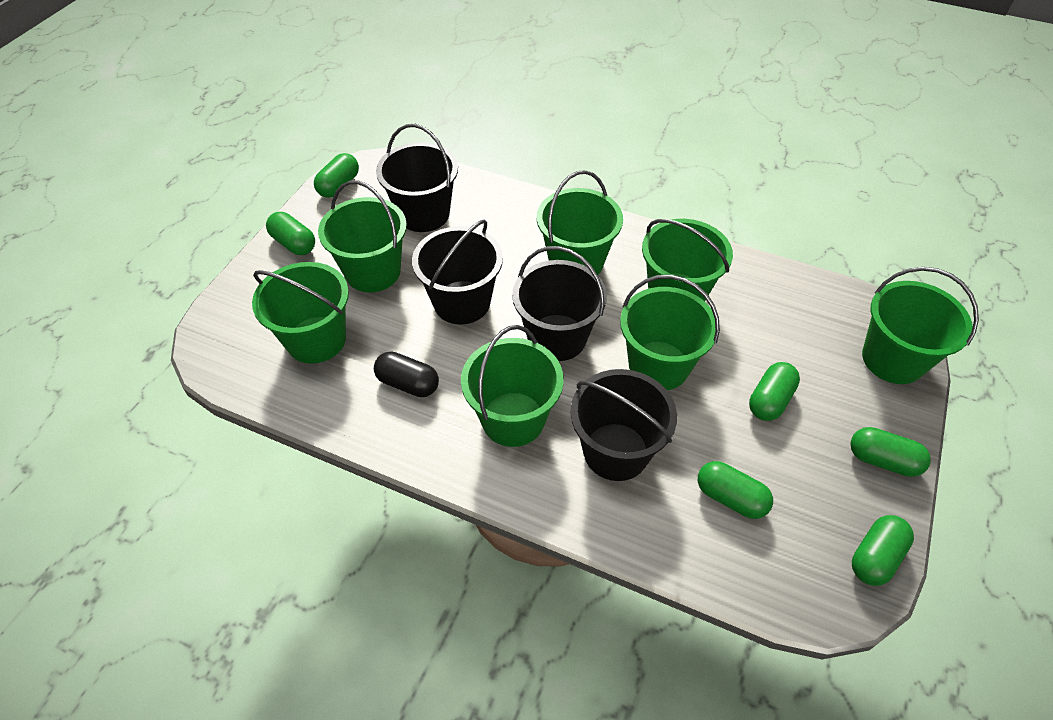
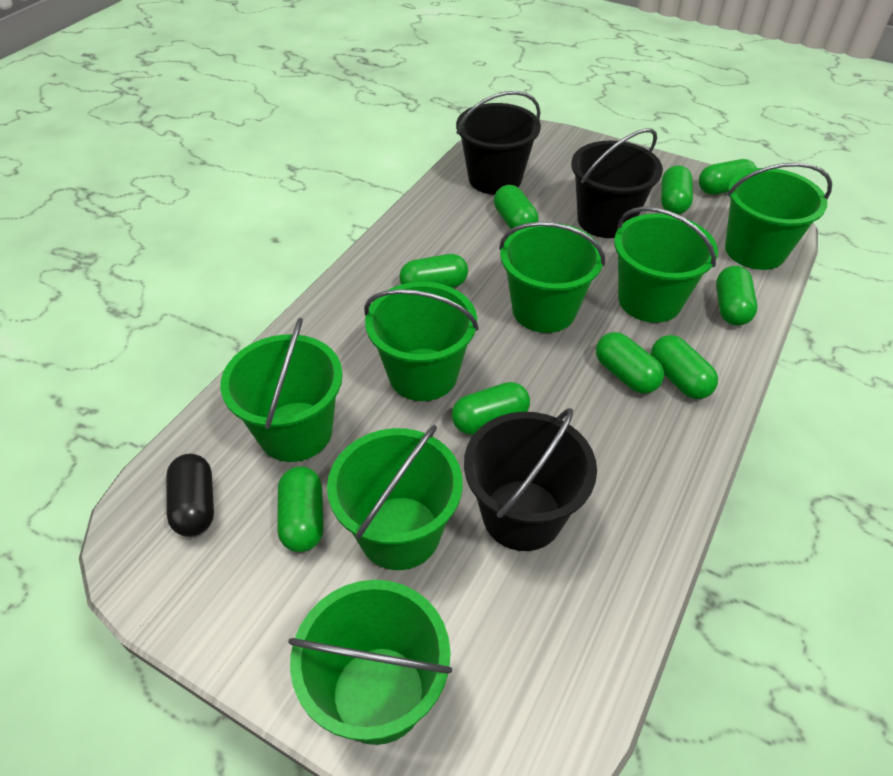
black bucket: 4 -> 3
green capsule: 6 -> 9

